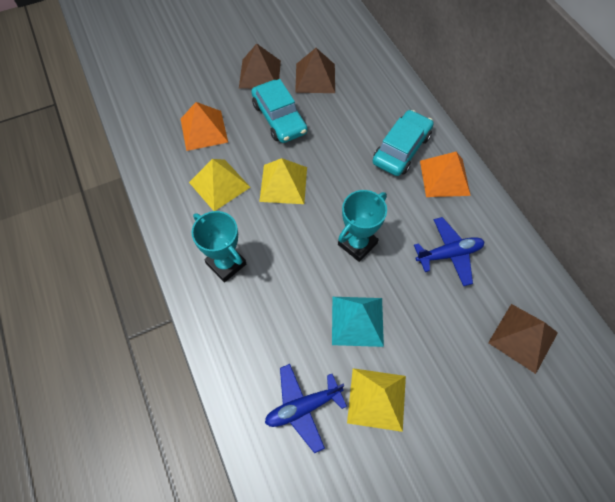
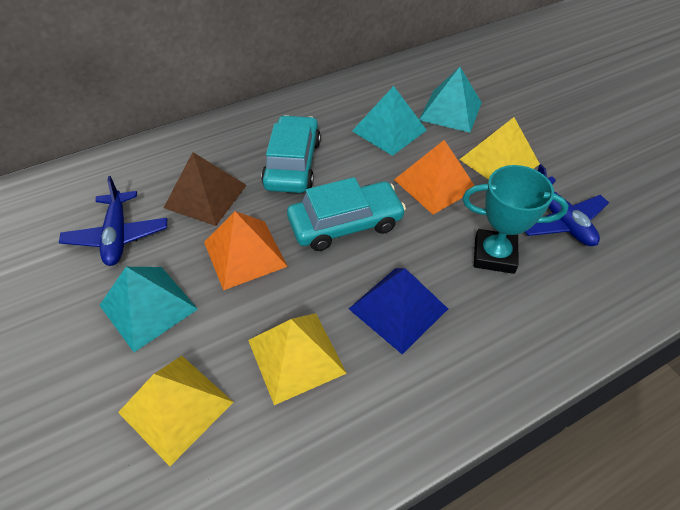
blue pyramid: 0 -> 1
brown pyramid: 3 -> 1
turquoise pyramid: 1 -> 3
turquoise trophy: 2 -> 1

